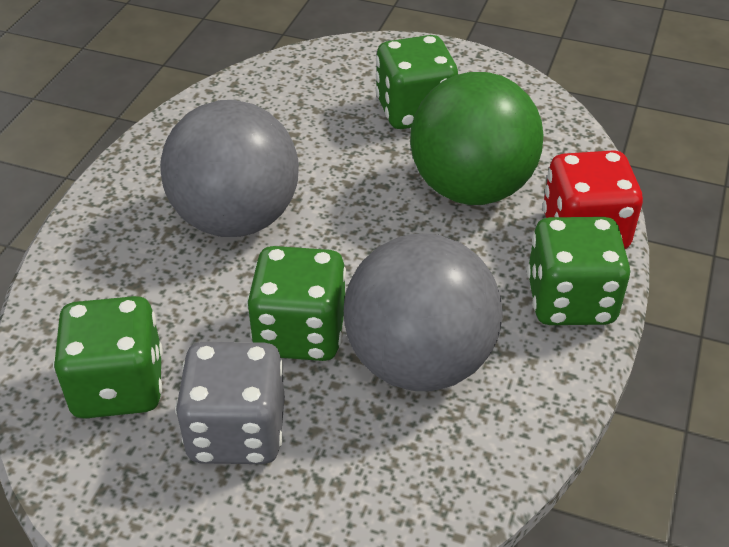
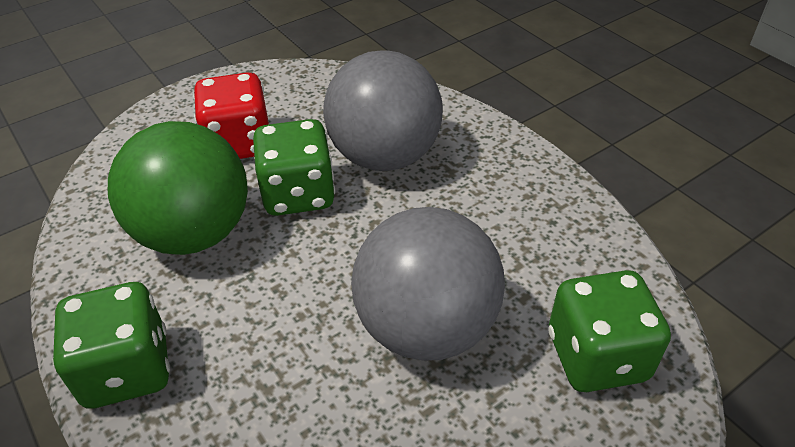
green dice: 4 -> 3
grey dice: 1 -> 0

